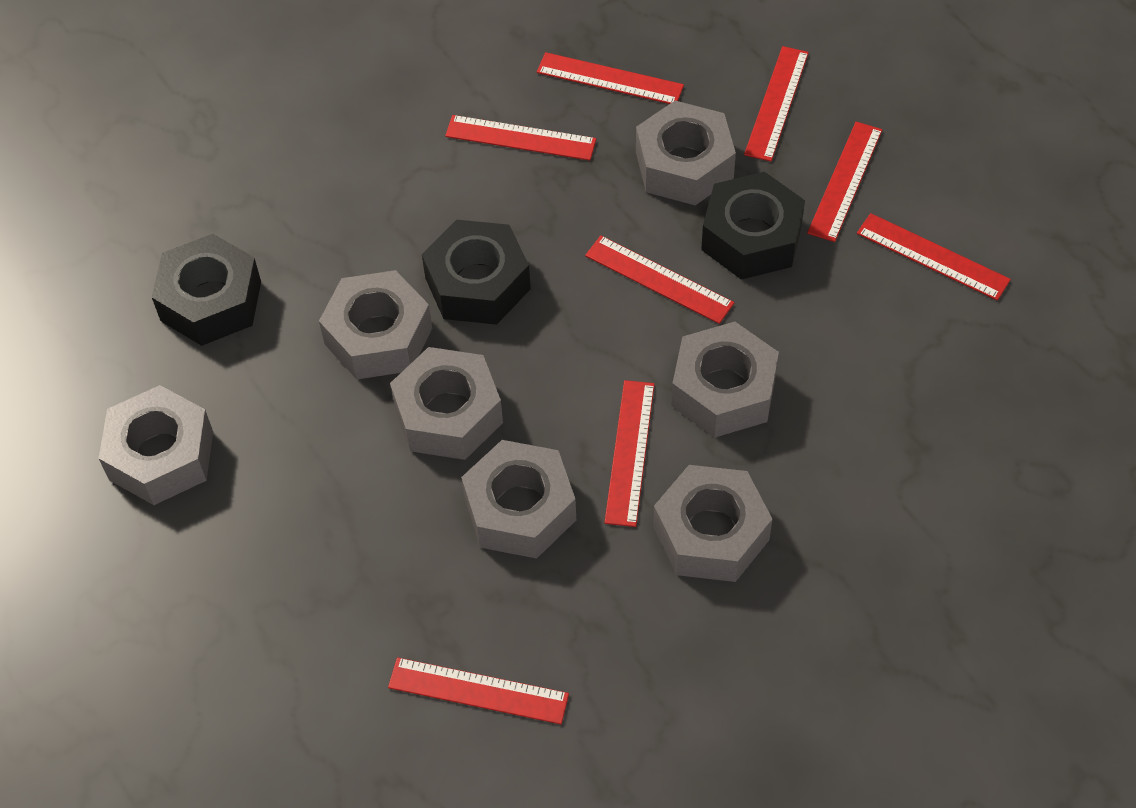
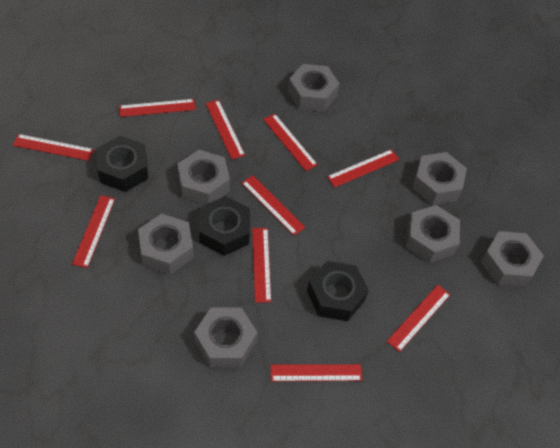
red ruler: 8 -> 10

